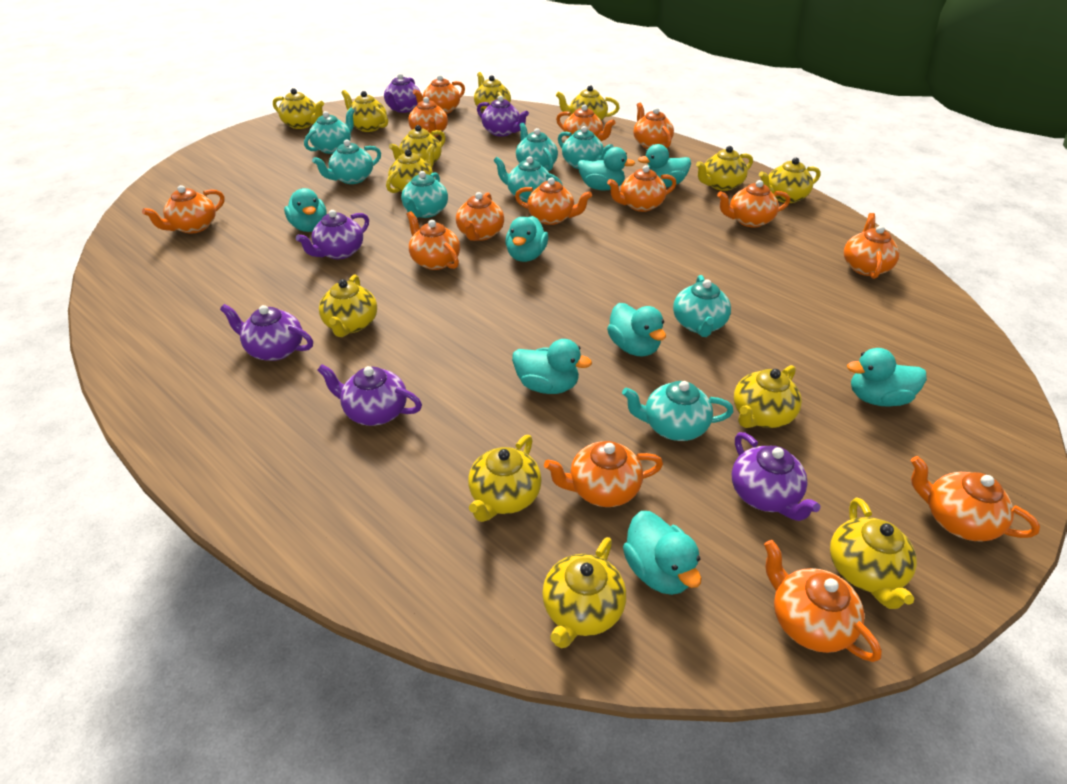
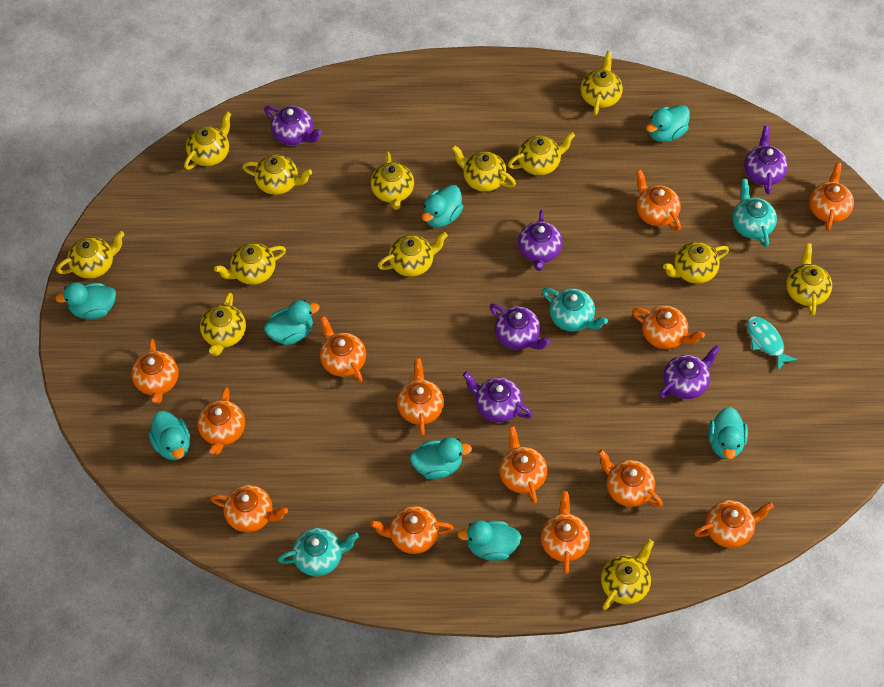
orange teapot: 14 -> 13
turquoise fish: 0 -> 1
turquoise teapot: 8 -> 3

